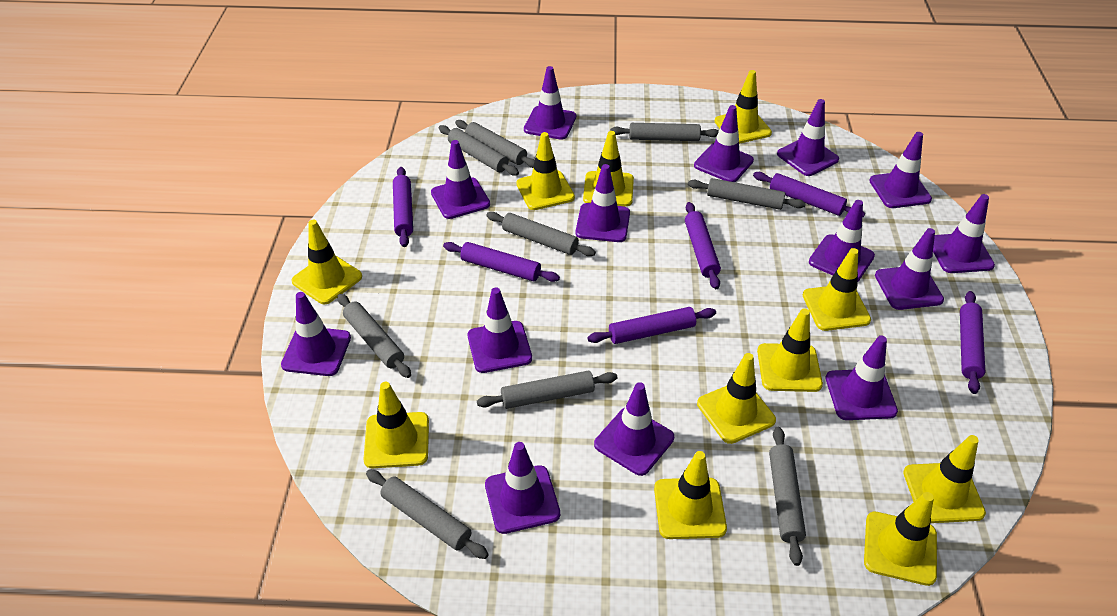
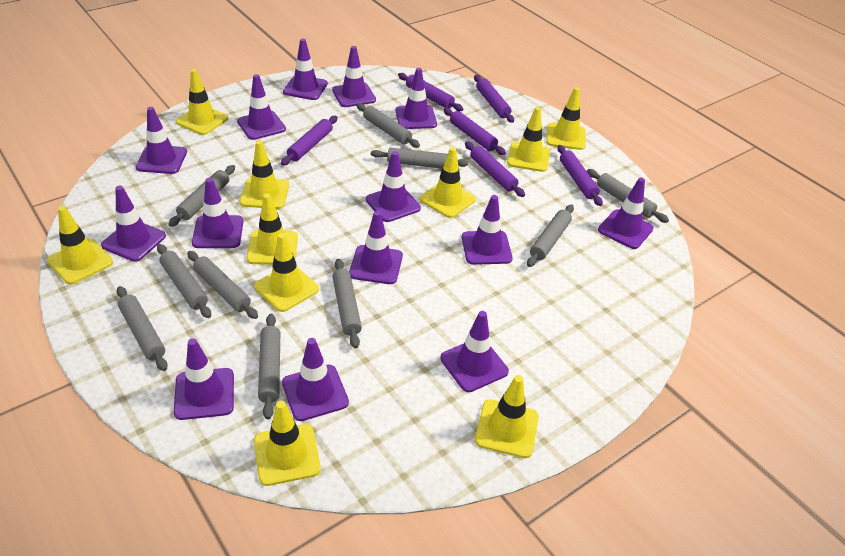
grey rolling pin: 9 -> 10
yellow traffic cone: 11 -> 10

